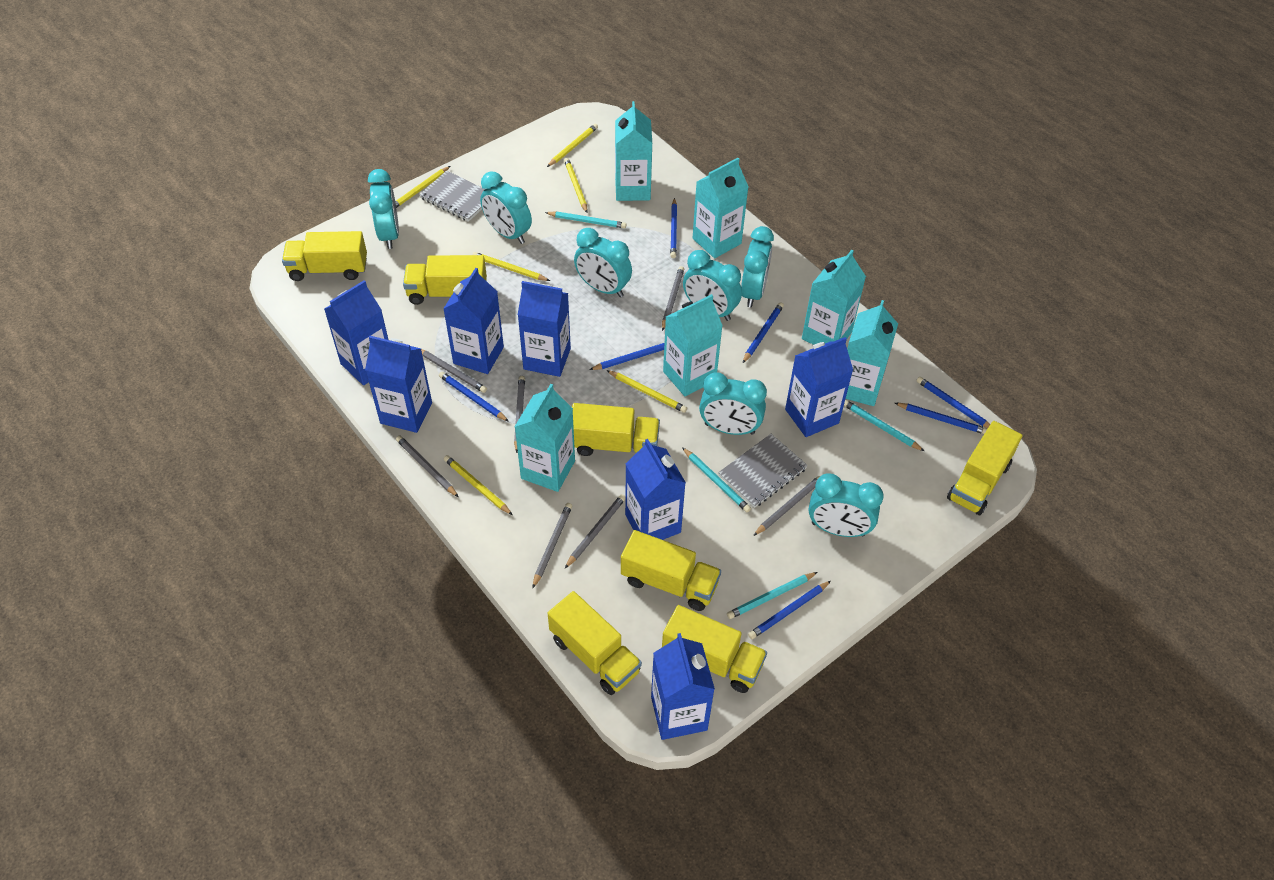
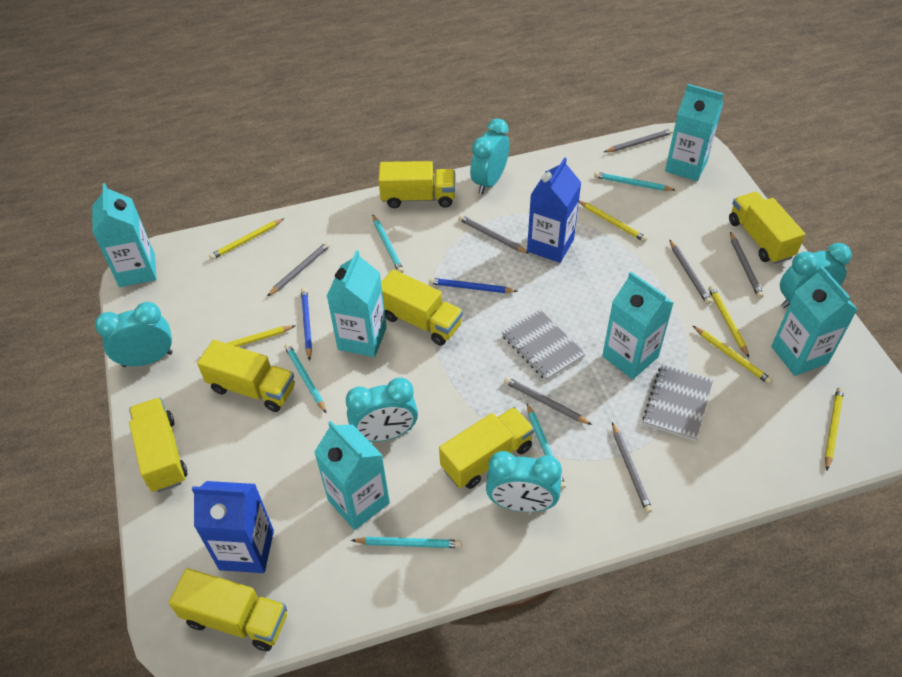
blue carton: 7 -> 2
blue pencil: 7 -> 2
turquoise clock: 7 -> 5
turquoise pencil: 4 -> 5

